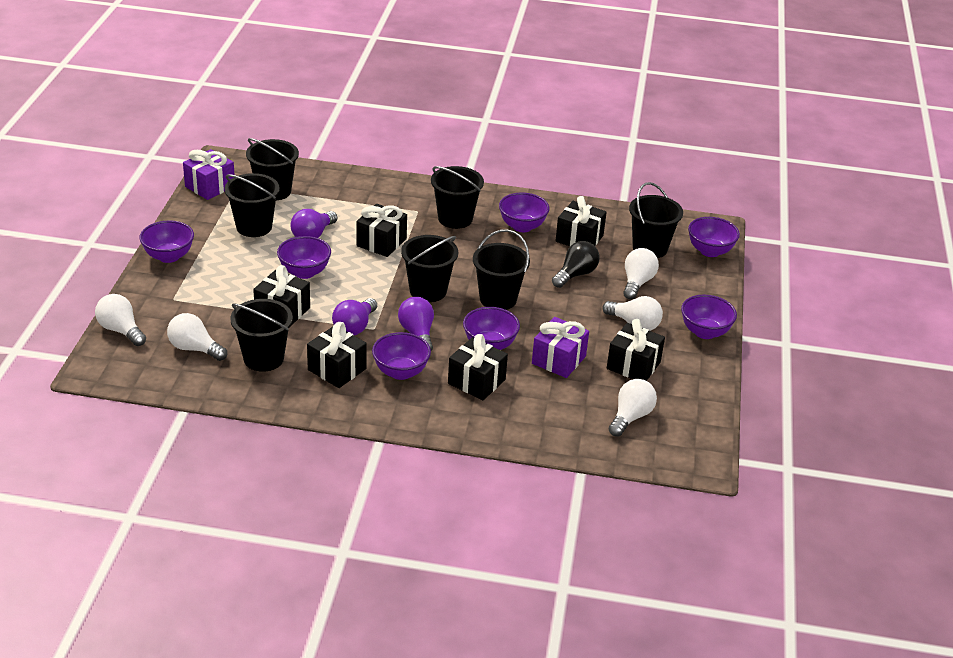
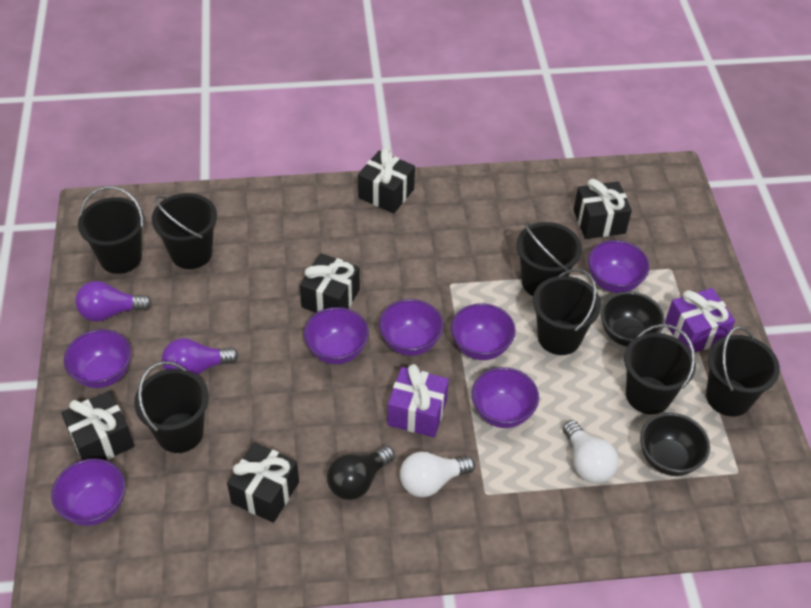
black bowl: 0 -> 2
black gift: 6 -> 5
purple light bulb: 3 -> 2
white light bulb: 5 -> 2

